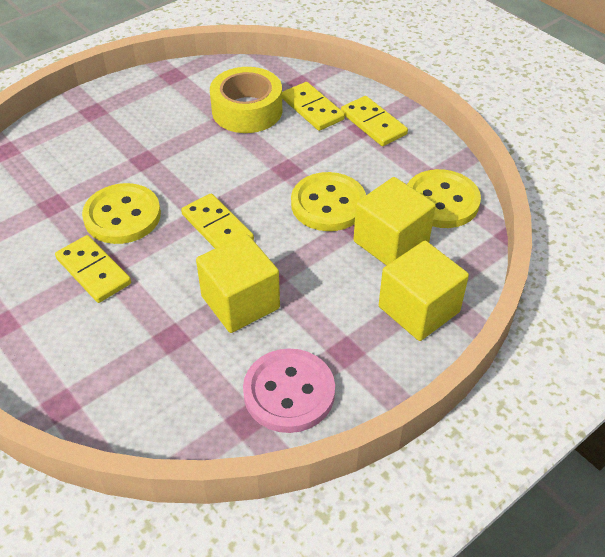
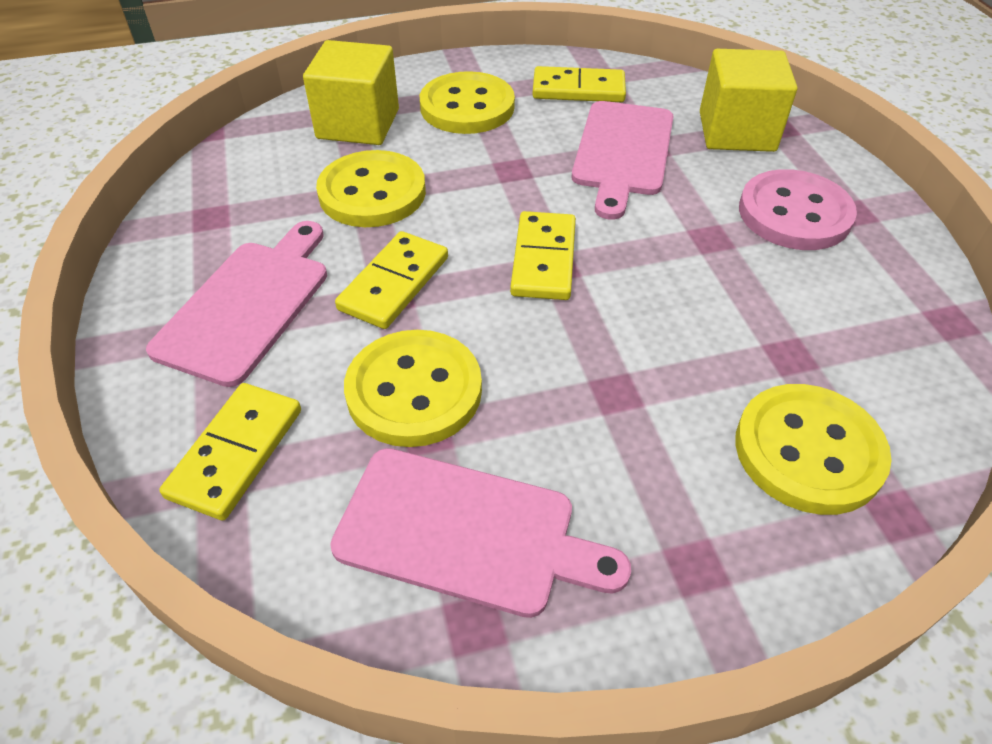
pink cutting board: 0 -> 3
yellow button: 3 -> 4
yellow cube: 3 -> 2
yellow tape: 1 -> 0

